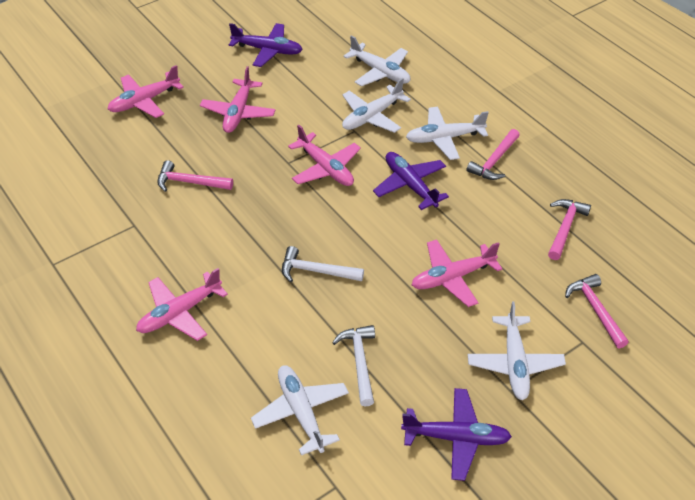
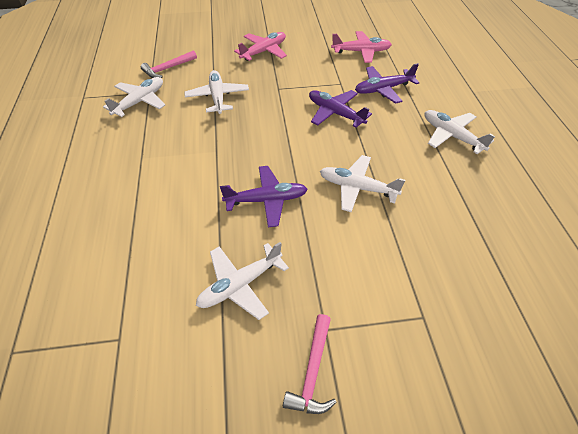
pink hammer: 4 -> 2
pink plane: 5 -> 2
white hammer: 2 -> 0

